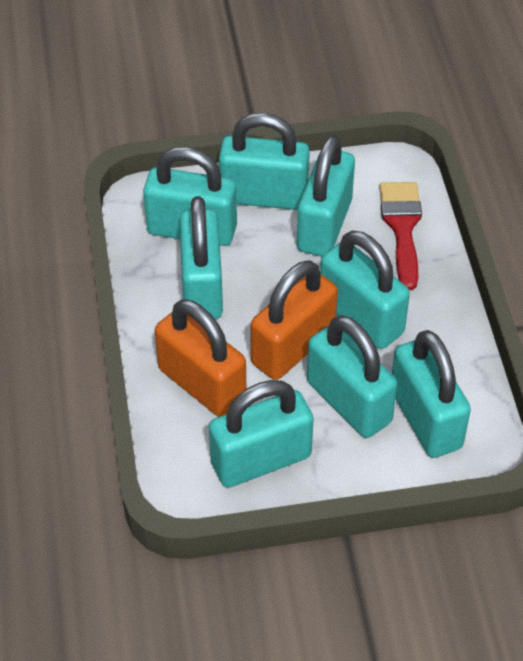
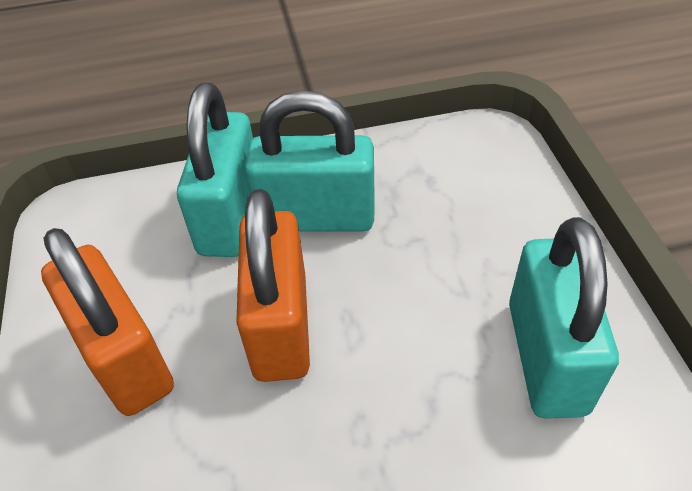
red brush: 1 -> 0
turquoise padlock: 8 -> 3

